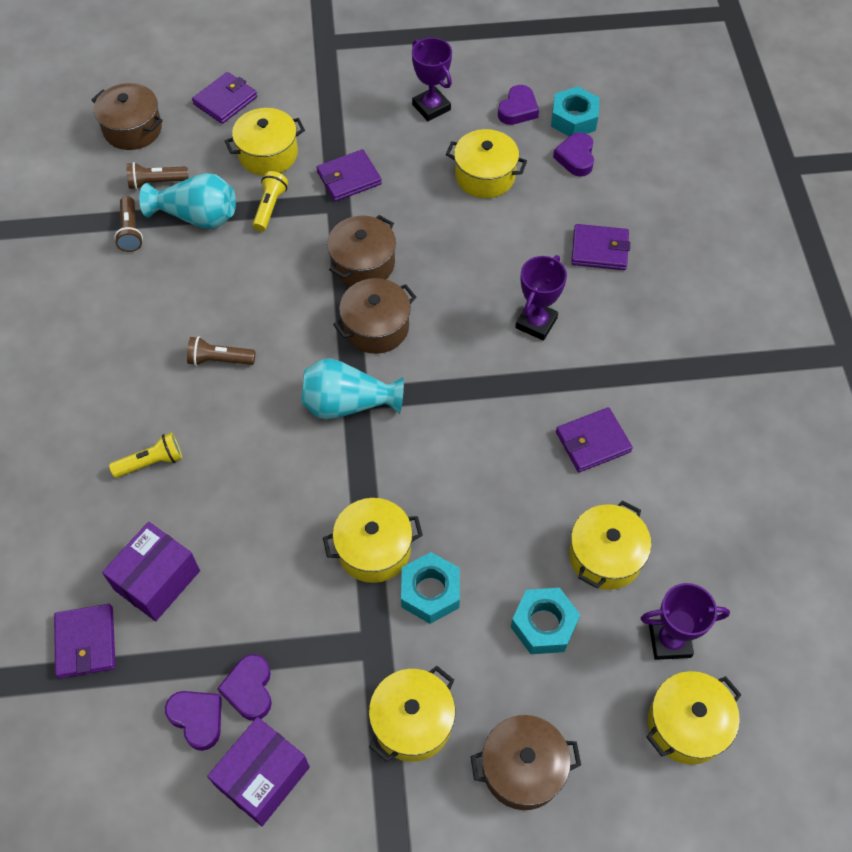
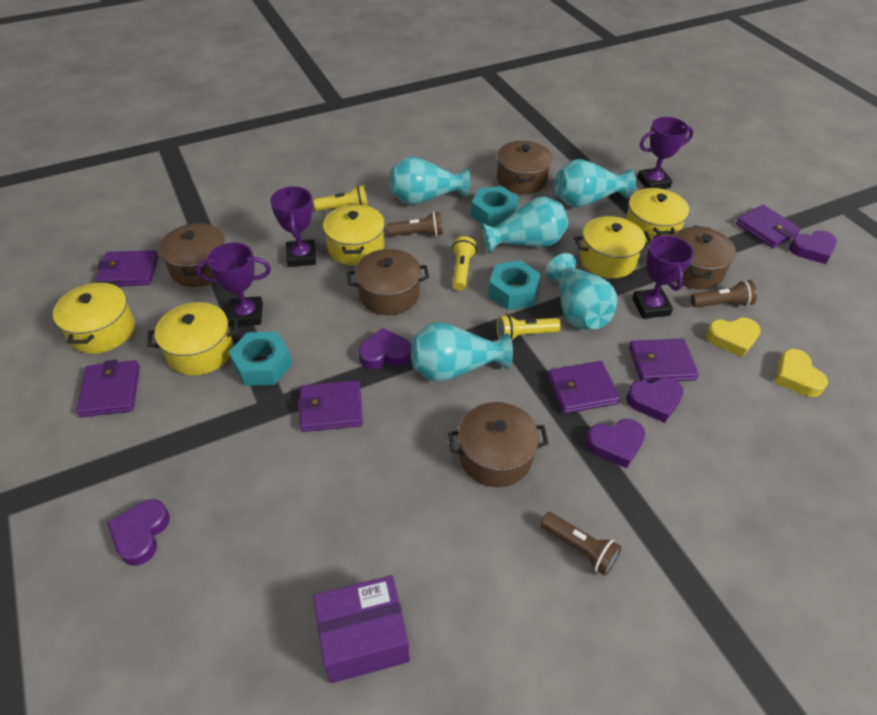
brown pot: 4 -> 5
purple box: 2 -> 1
purple heart: 4 -> 5
purple trophy: 3 -> 4
purple wallet: 5 -> 6
turquoise vase: 2 -> 5
yellow flashlight: 2 -> 3
yellow heart: 0 -> 2
yellow pot: 6 -> 5

